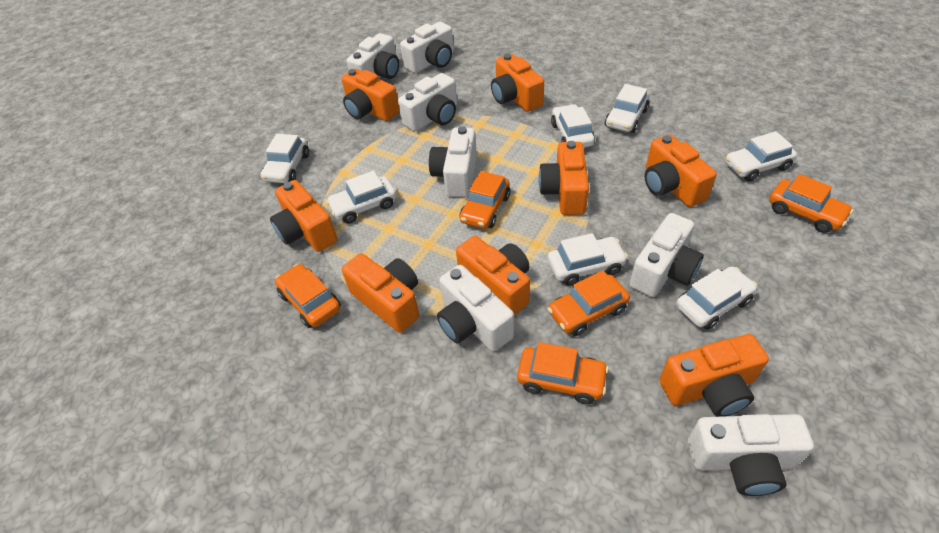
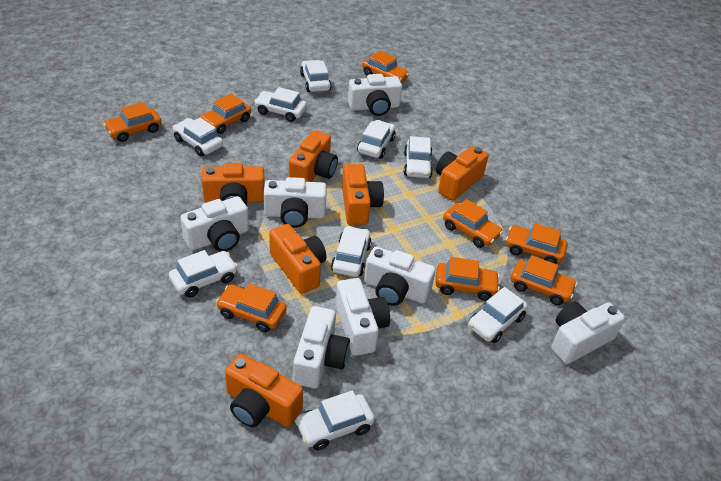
orange camera: 8 -> 6
orange car: 5 -> 8
white car: 7 -> 9

